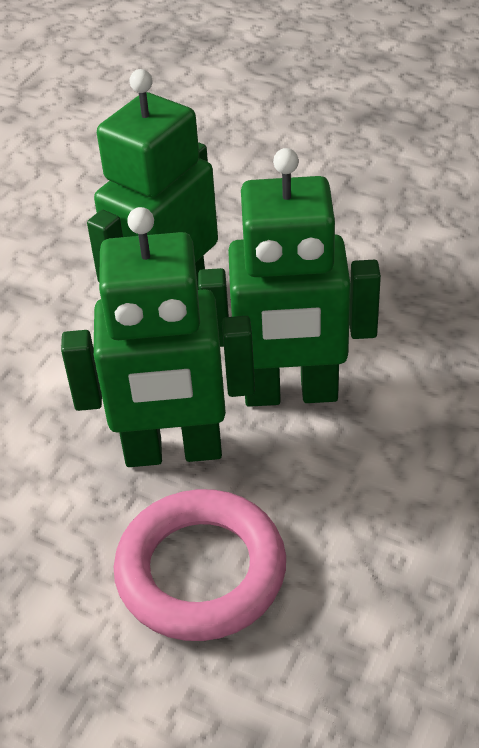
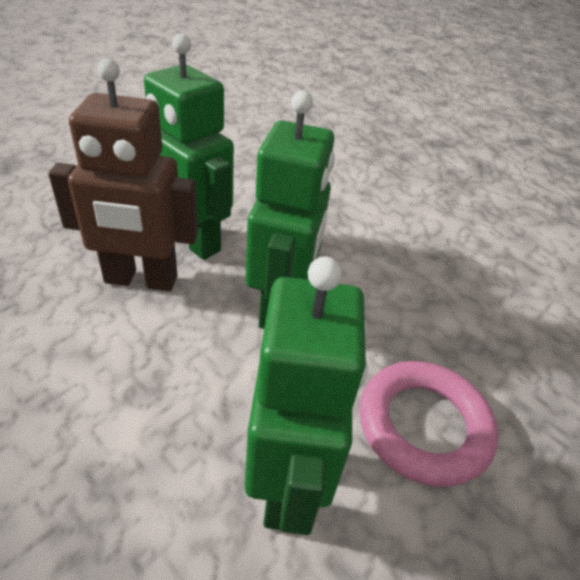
brown robot: 0 -> 1

